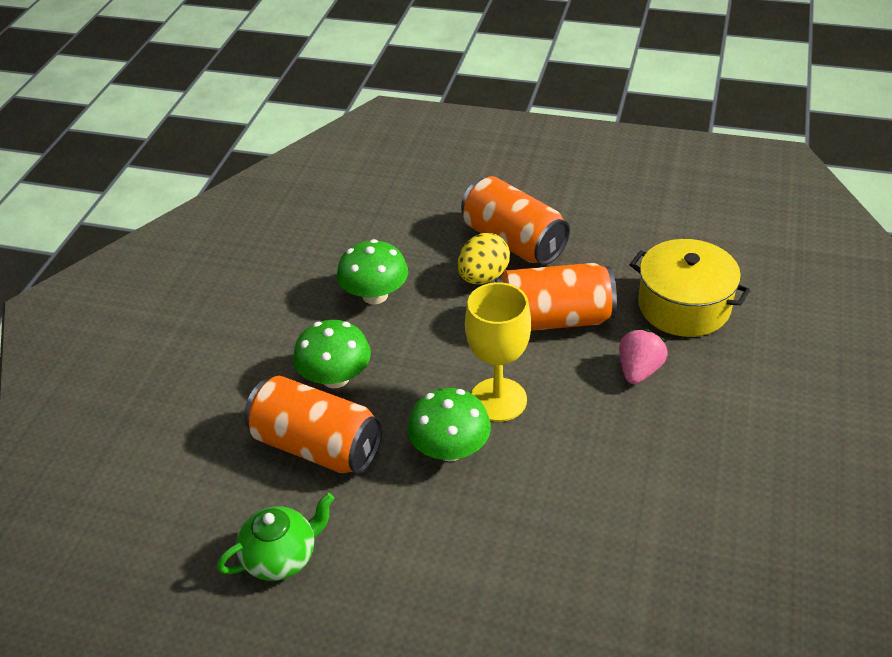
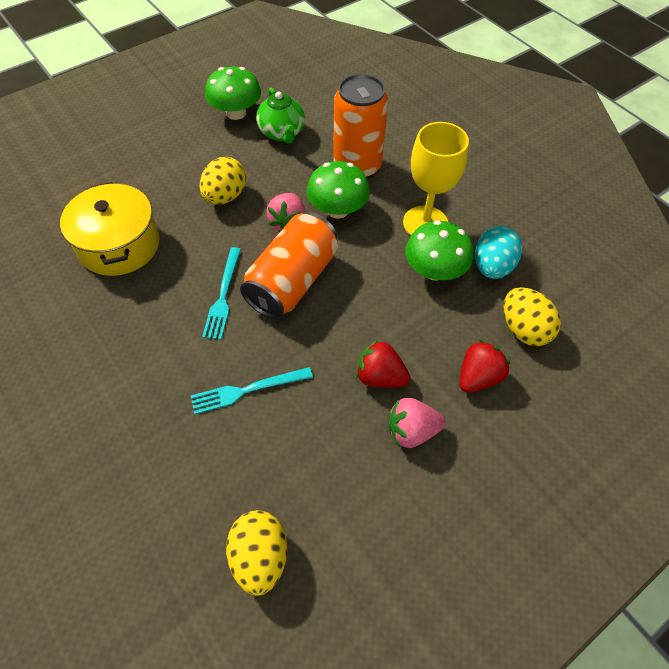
orange can: 3 -> 2
pink strawberry: 1 -> 2
red strawberry: 0 -> 2
turquoise egg: 0 -> 1
turquoise fork: 0 -> 2
yellow egg: 1 -> 3

